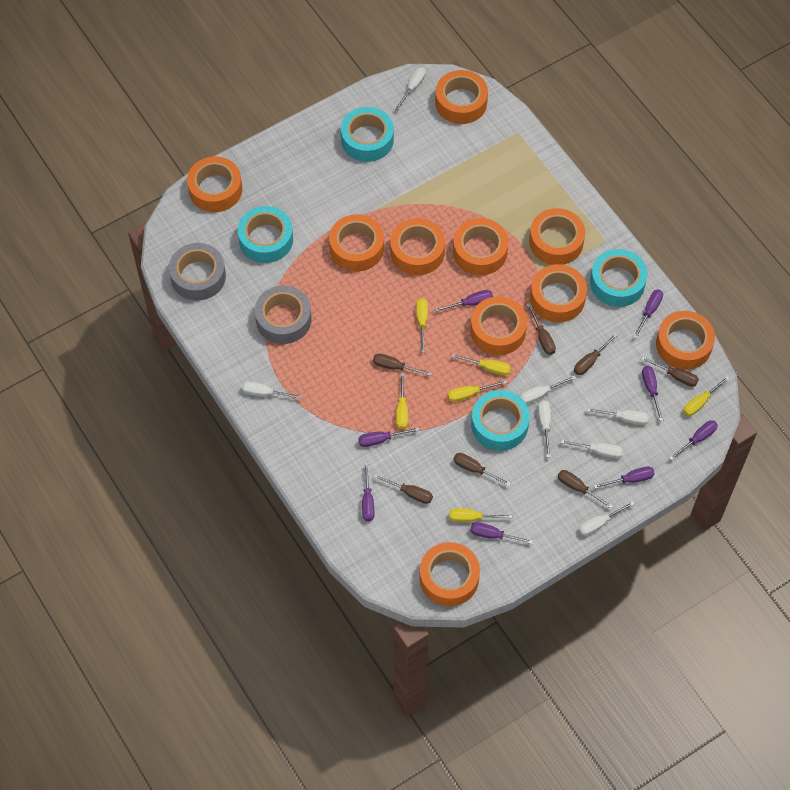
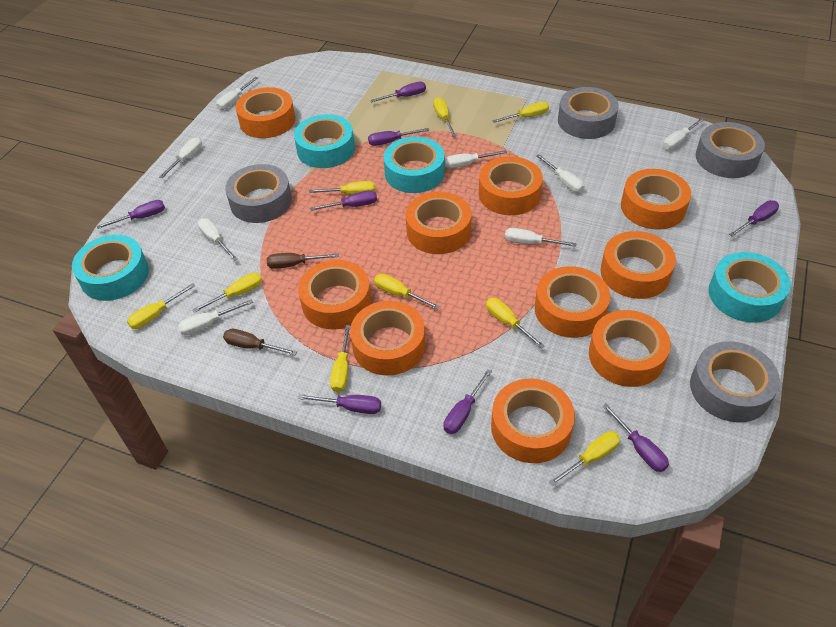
brown screwdriver: 7 -> 2
grey tape: 2 -> 4
white screwdriver: 7 -> 8
yellow screwdriver: 6 -> 9

